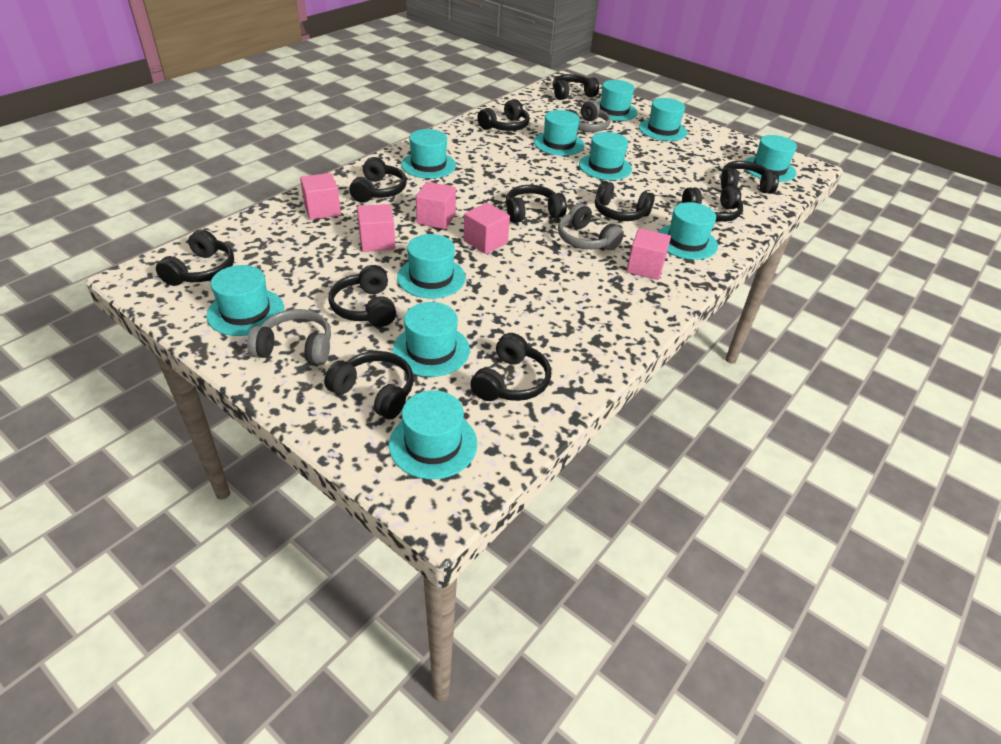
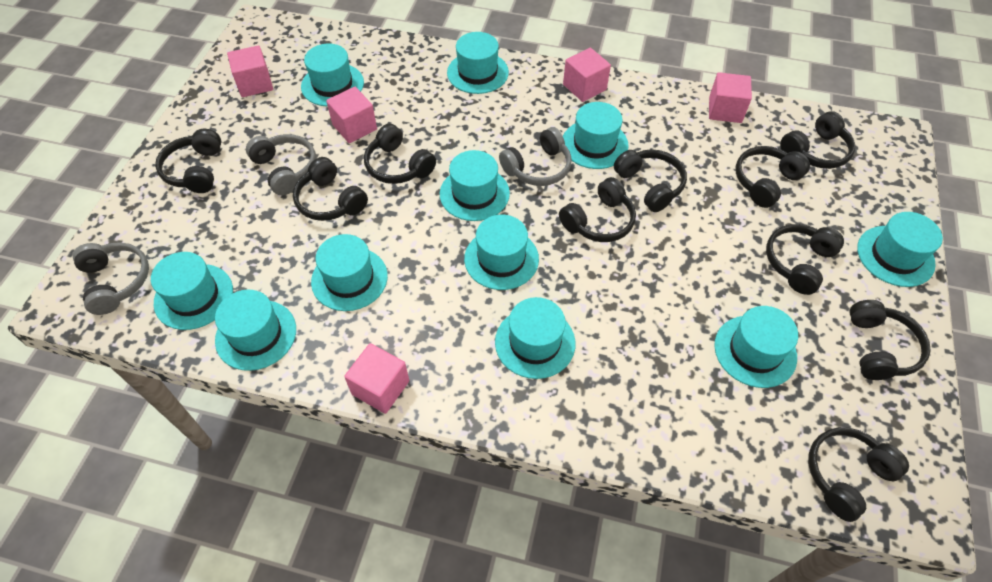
black headphones: 11 -> 10

